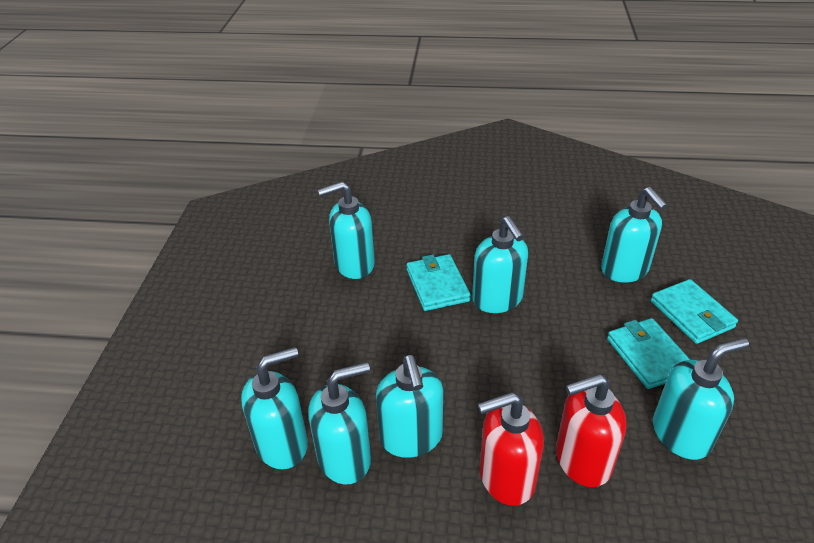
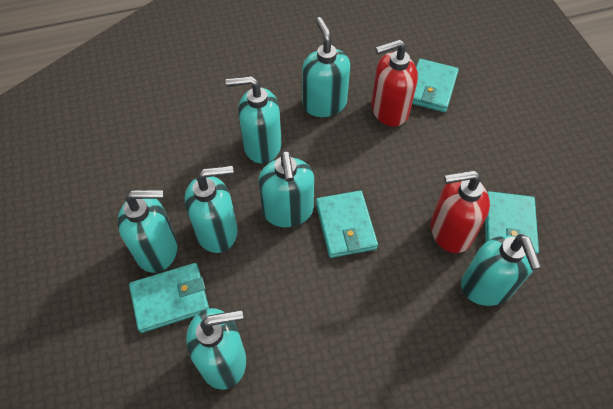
turquoise wallet: 3 -> 4

